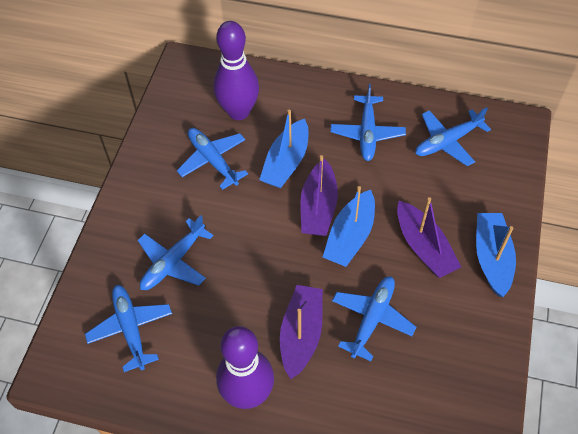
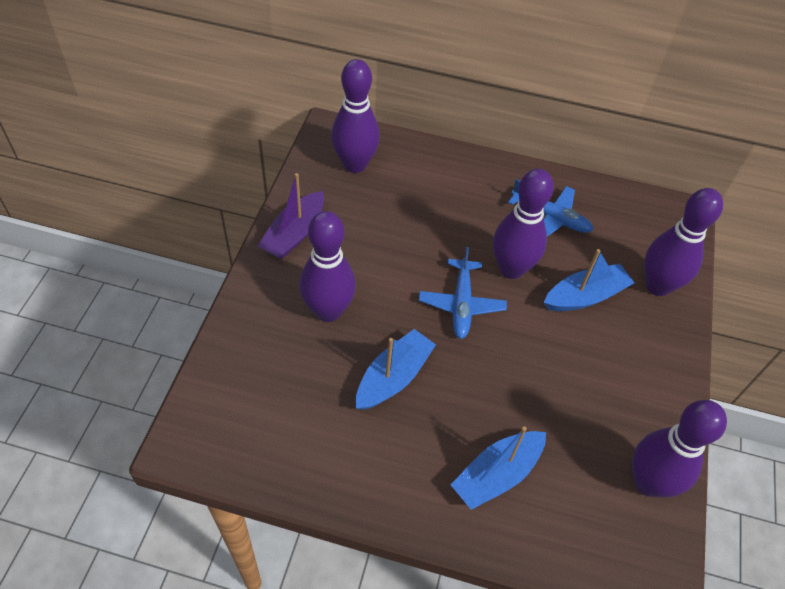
blue plane: 6 -> 2
purple boat: 3 -> 1
purple bowling pin: 2 -> 5

